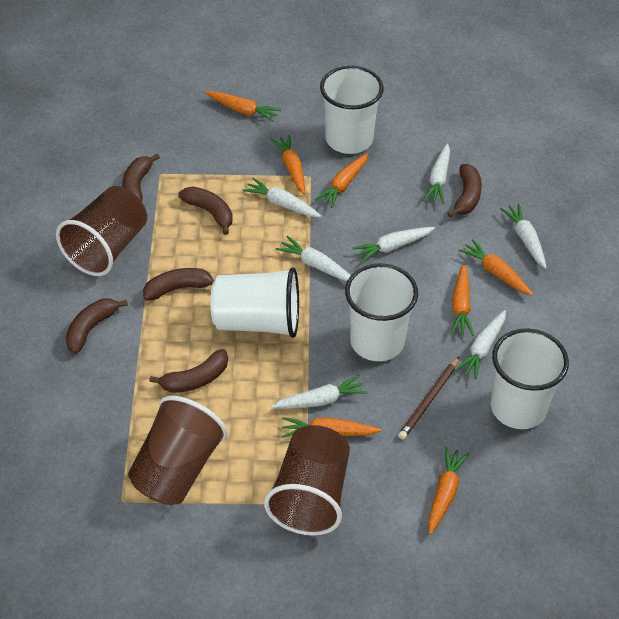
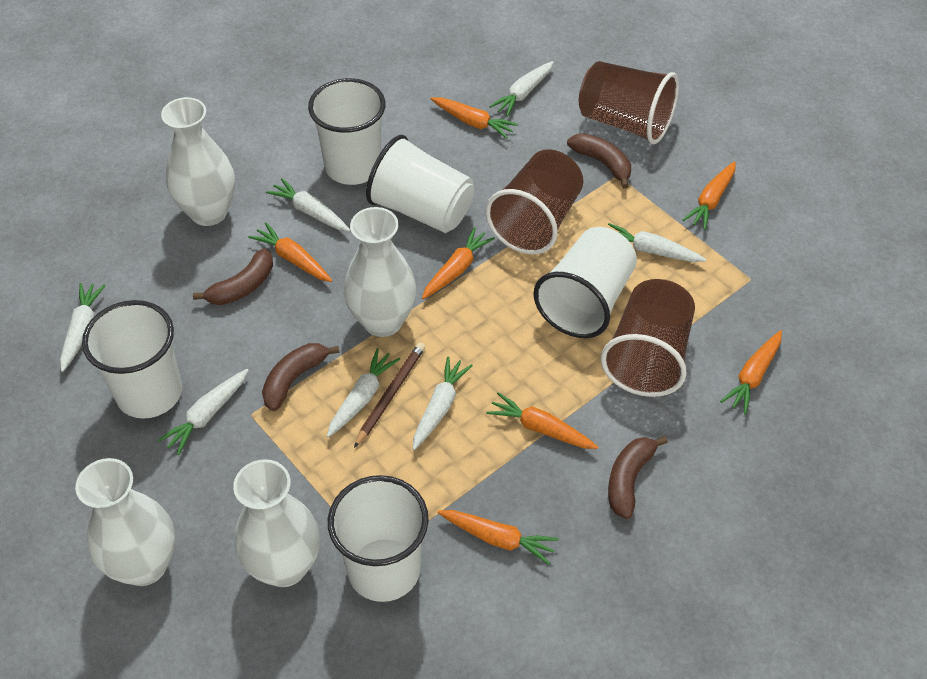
brown banana: 6 -> 4
white cup: 4 -> 5
white vase: 0 -> 4

